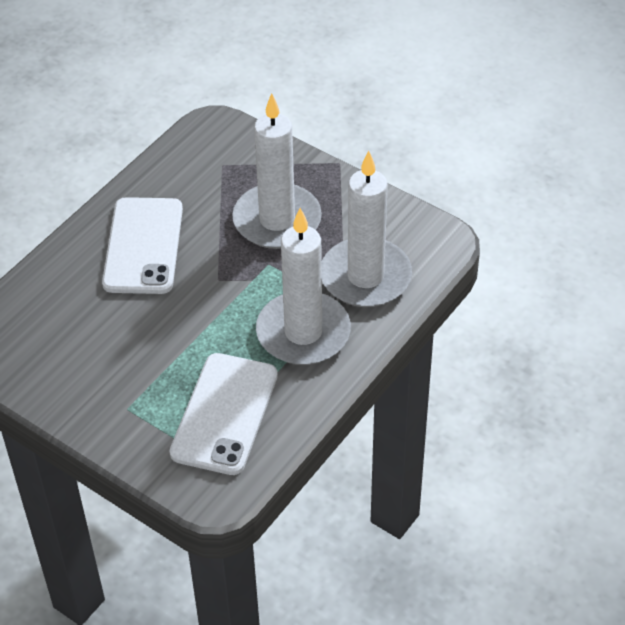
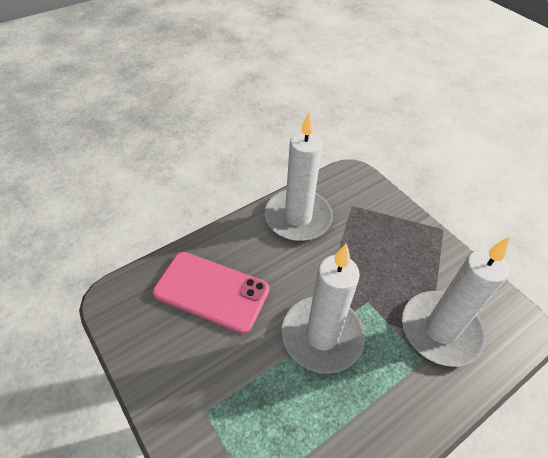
pink phone: 0 -> 1
white phone: 2 -> 0

